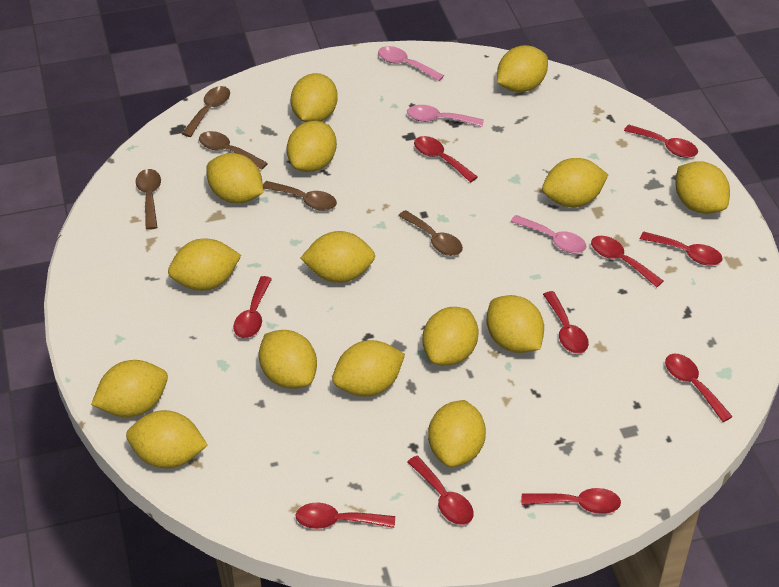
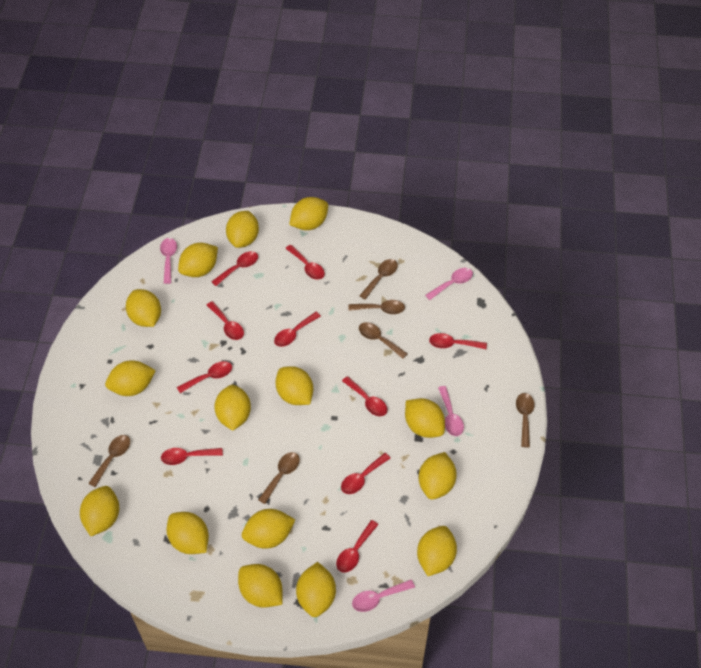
brown spoon: 5 -> 6
pink spoon: 3 -> 4

